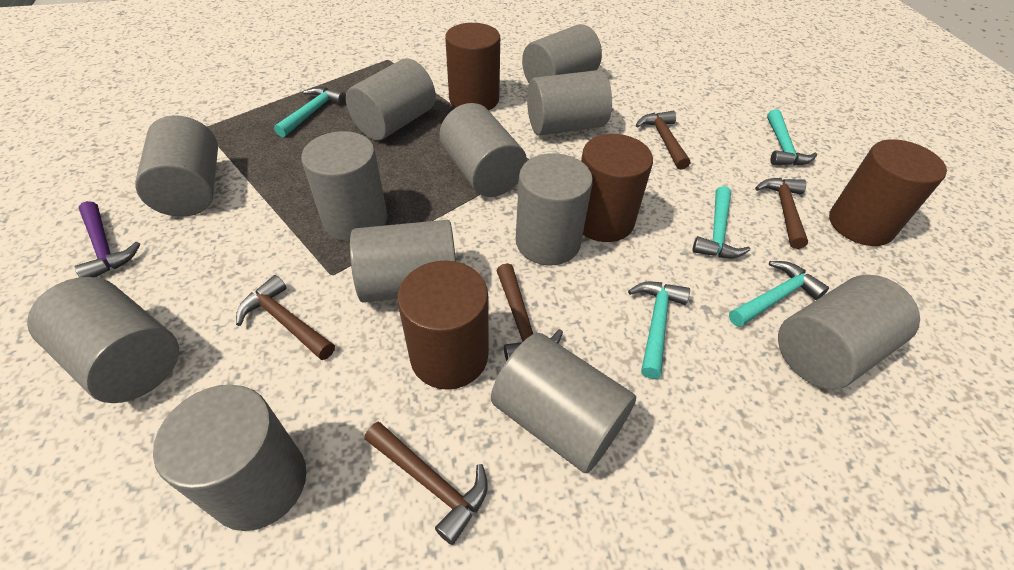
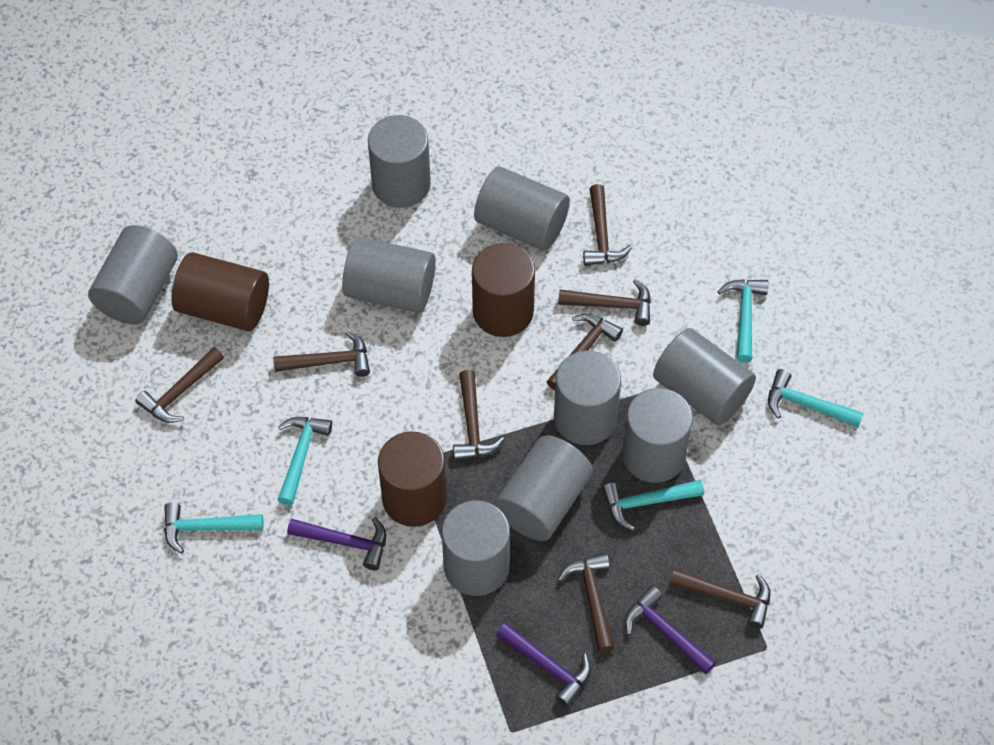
brown cylinder: 4 -> 3
brown hammer: 5 -> 8
grey cylinder: 12 -> 9
purple hammer: 1 -> 3

